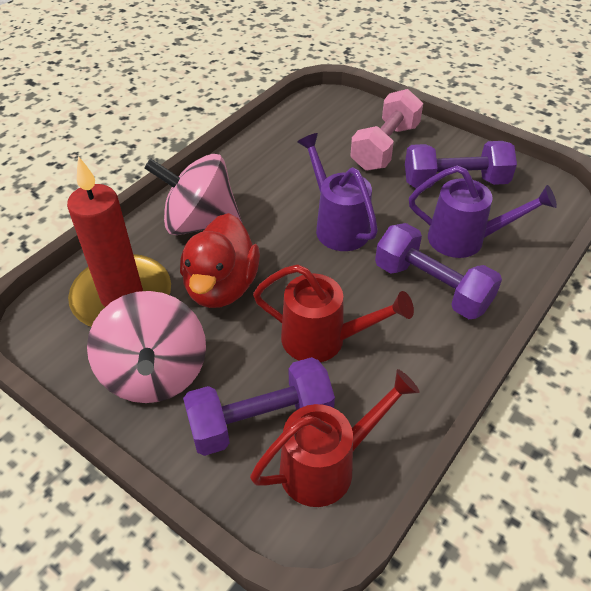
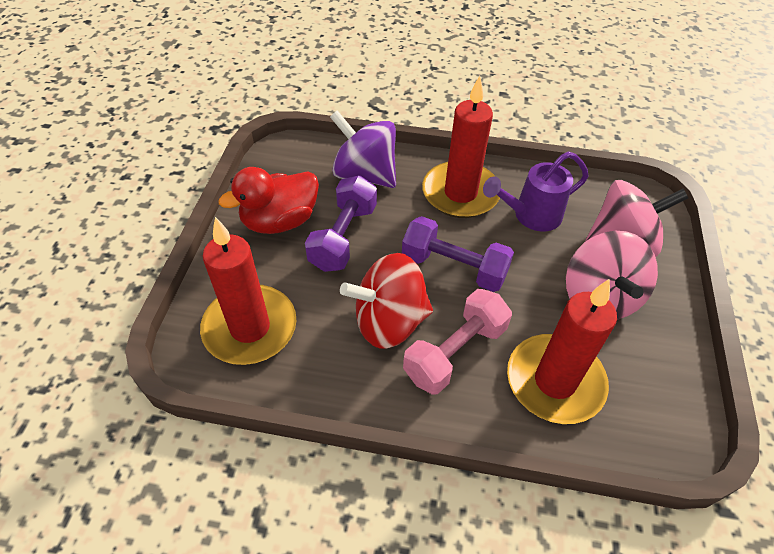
purple dumbbell: 3 -> 2
purple spinning top: 0 -> 1
purple watering can: 2 -> 1
red candle: 1 -> 3
red spinning top: 0 -> 1
red watering can: 2 -> 0

